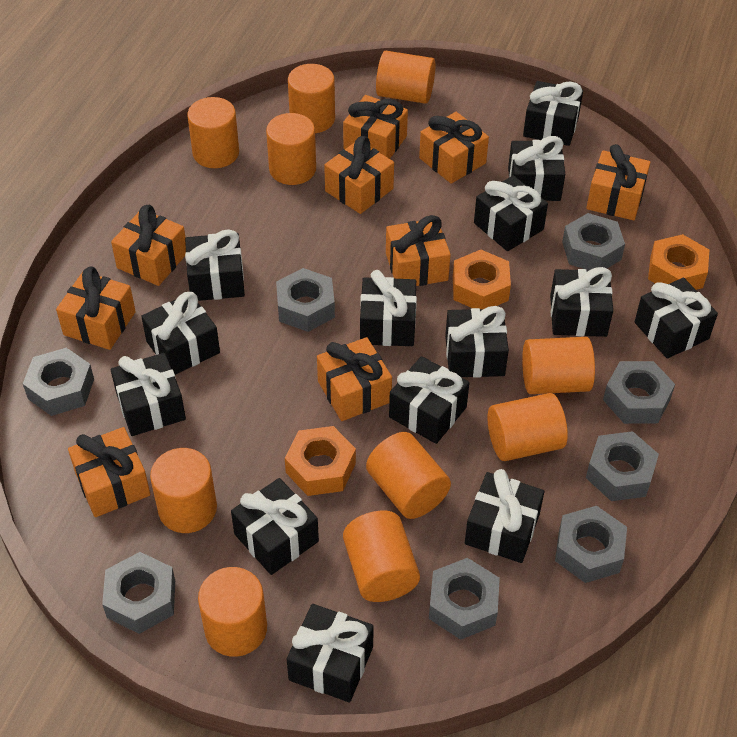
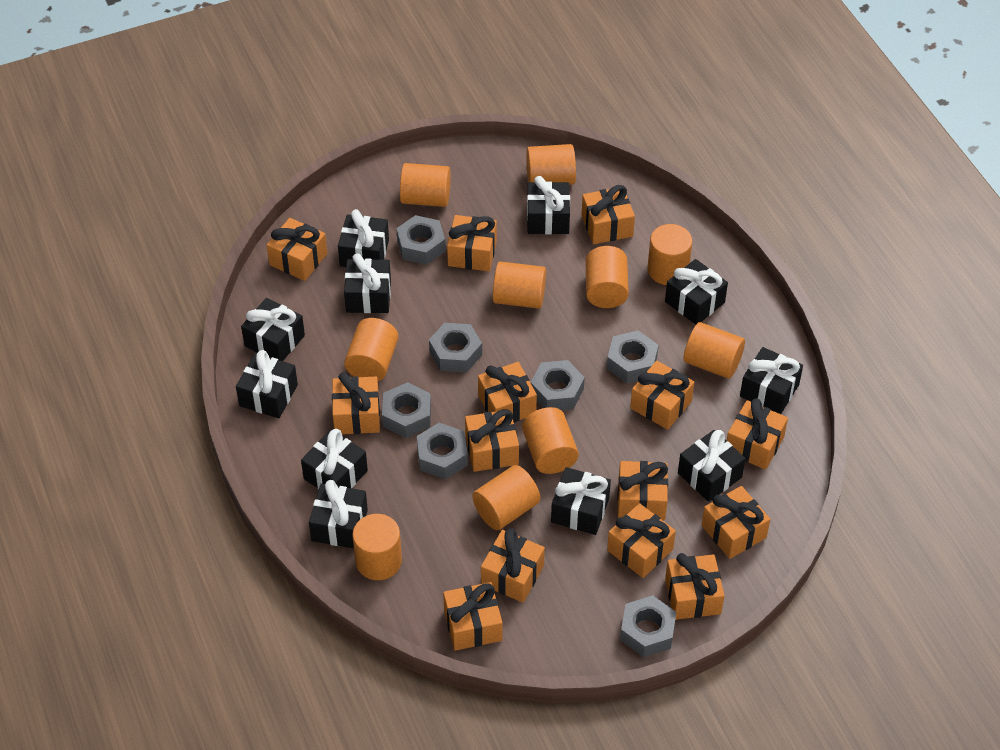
black gift: 14 -> 11
grey nut: 8 -> 7
orange gift: 9 -> 14
orange nut: 3 -> 0

